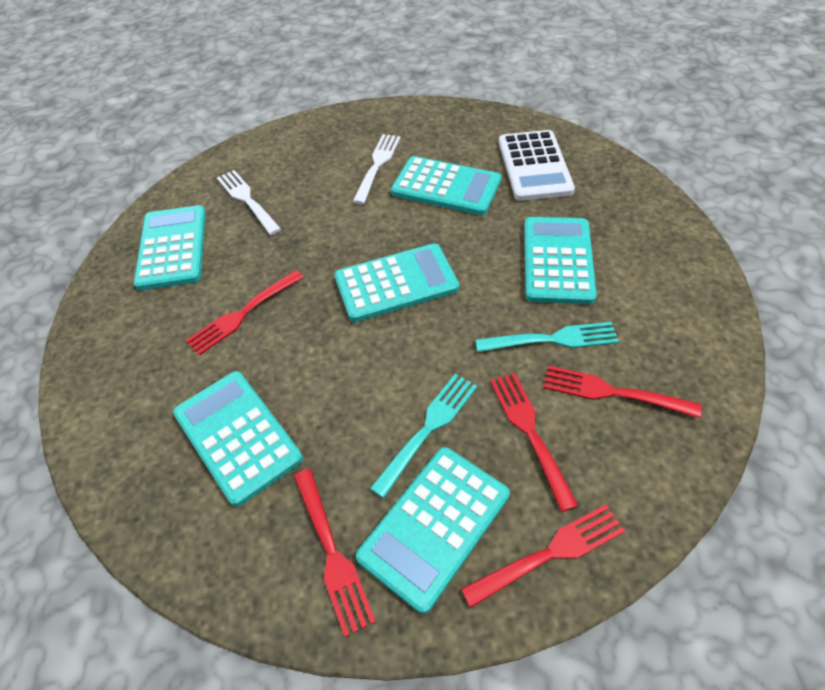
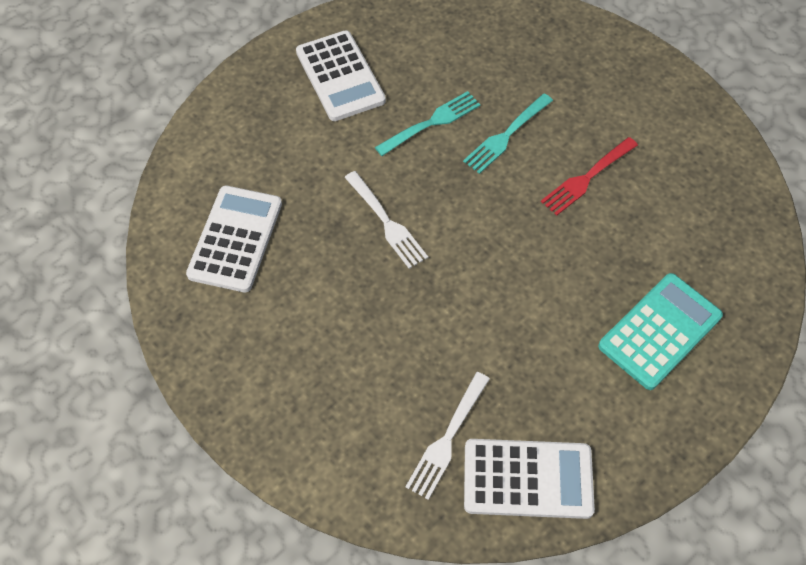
red fork: 5 -> 1
turquoise calculator: 6 -> 1
white calculator: 1 -> 3

